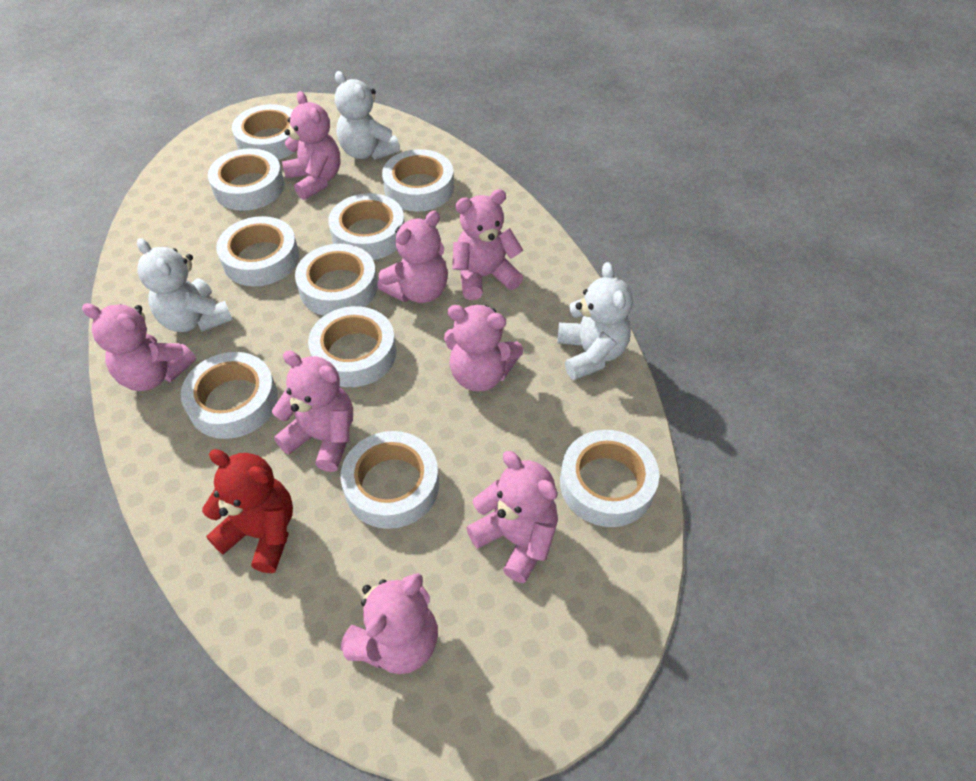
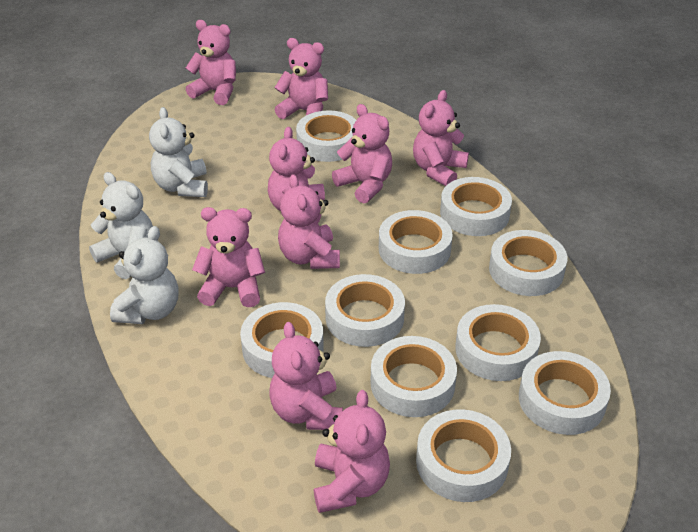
pink teddy bear: 8 -> 9
red teddy bear: 1 -> 0

